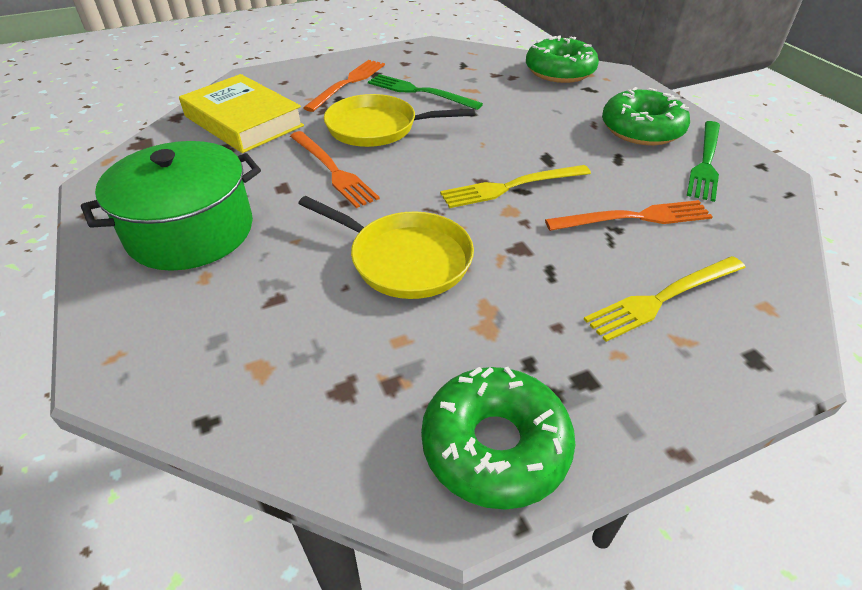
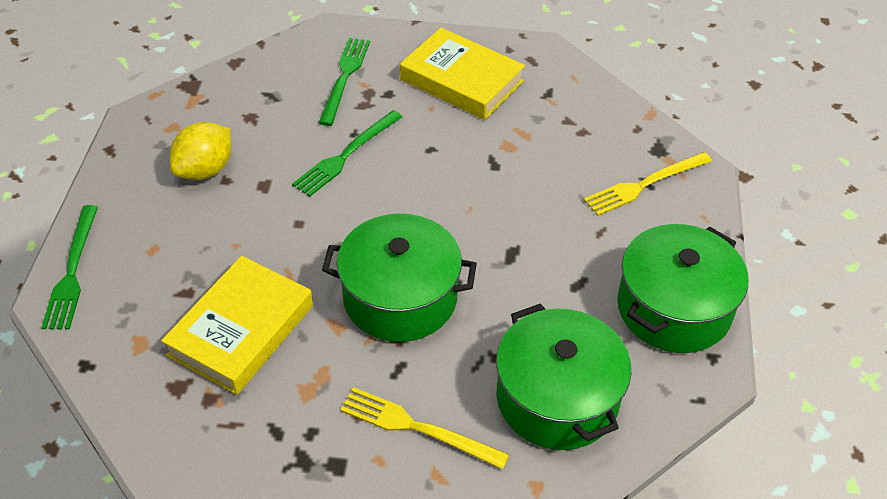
green donut: 3 -> 0
green fork: 2 -> 3
green pot: 1 -> 3
orange fork: 3 -> 0
yellow book: 1 -> 2
yellow lemon: 0 -> 1
yellow pan: 2 -> 0

